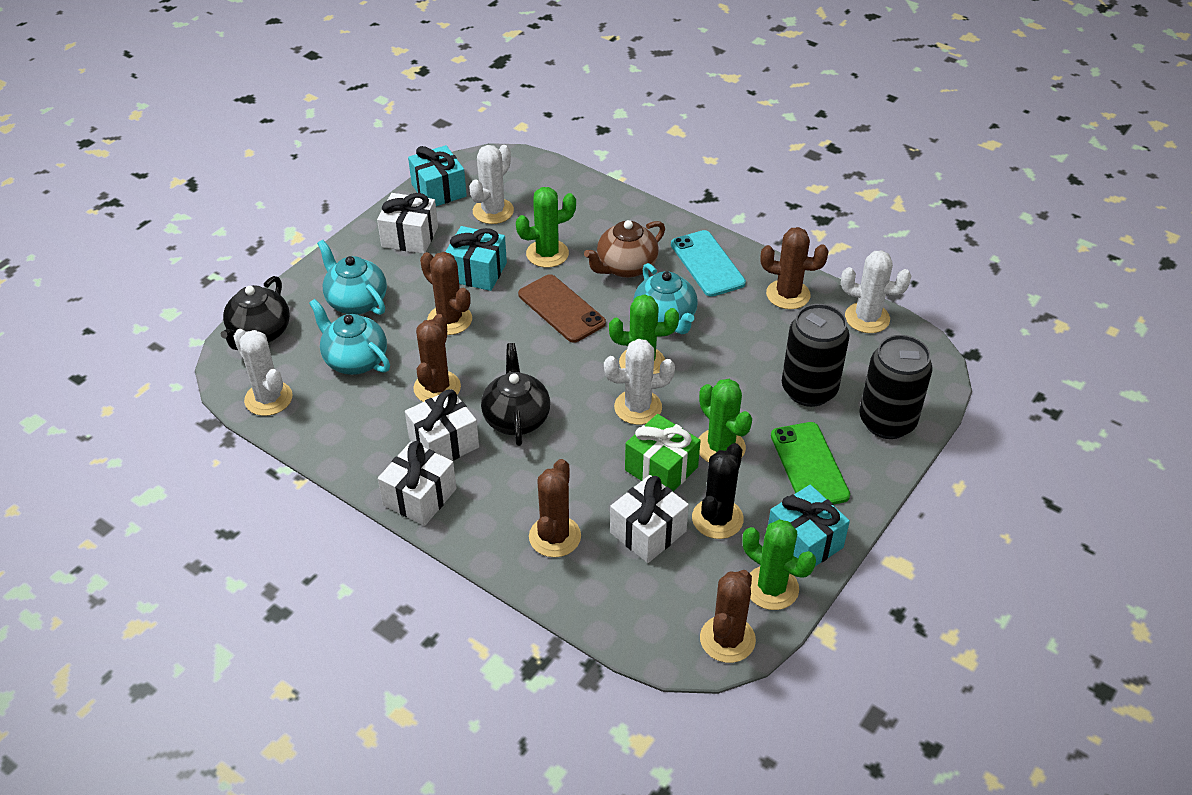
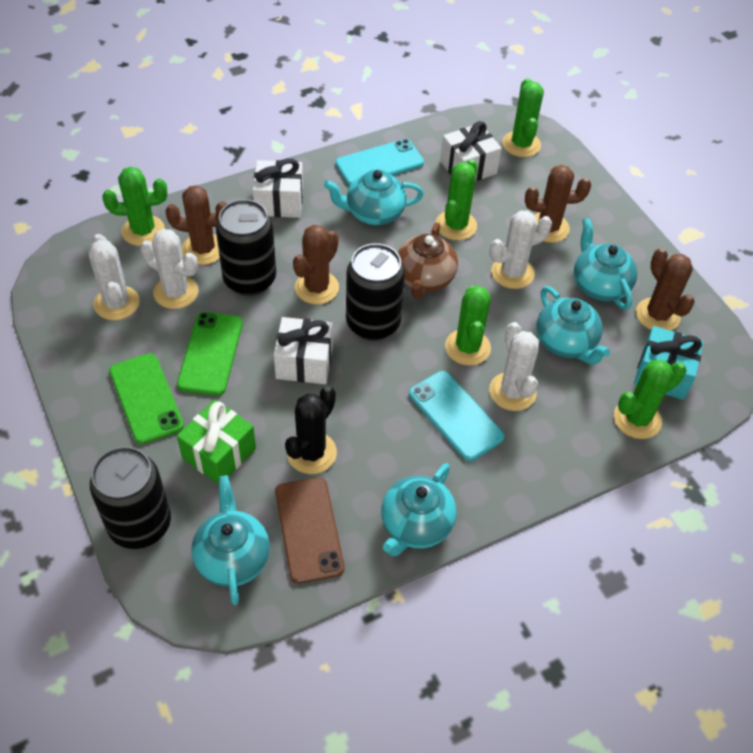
black can: 2 -> 3
black teapot: 2 -> 0
brown cactus: 5 -> 4
green cactus: 4 -> 5
green phone: 1 -> 2
turquoise gift: 3 -> 1
turquoise phone: 1 -> 2
turquoise teapot: 3 -> 5
white gift: 4 -> 3

